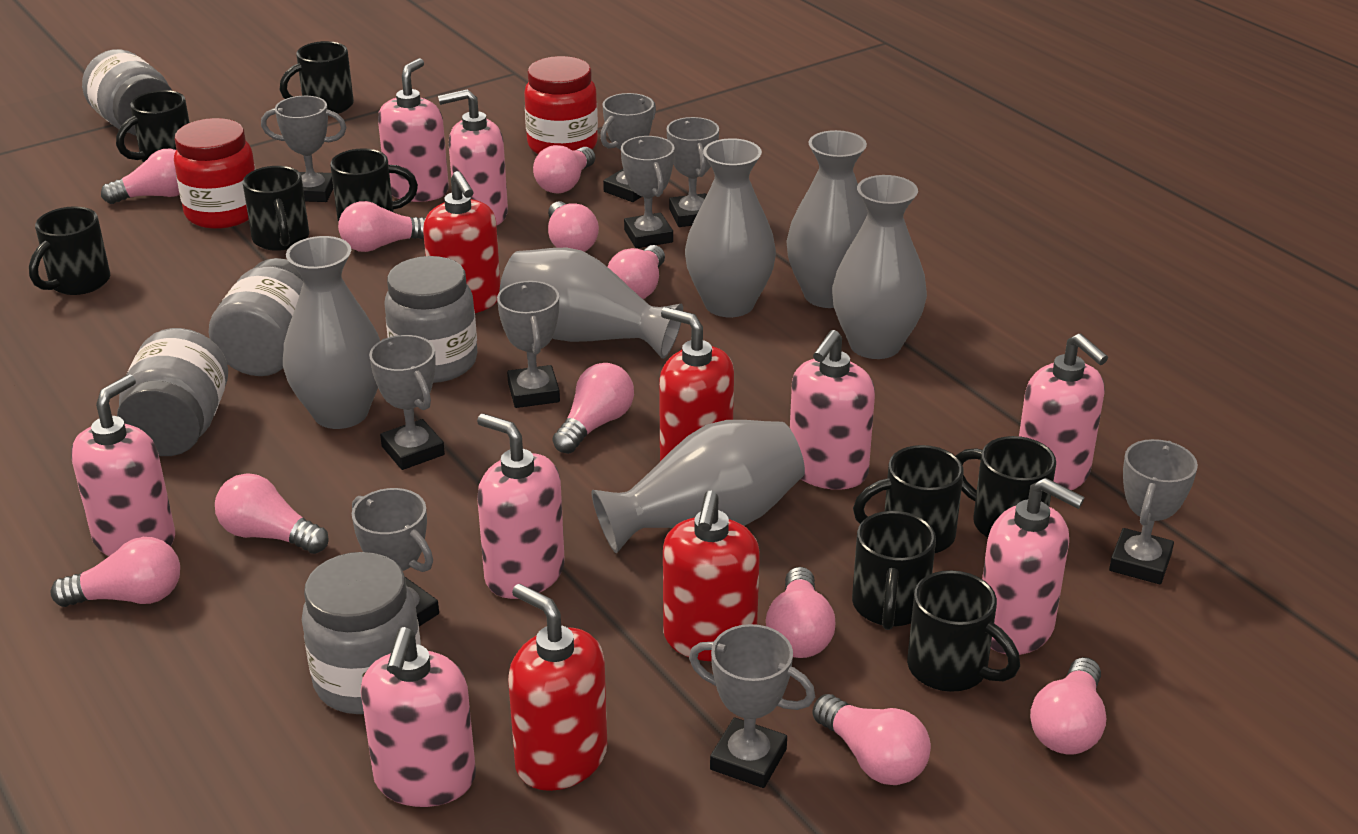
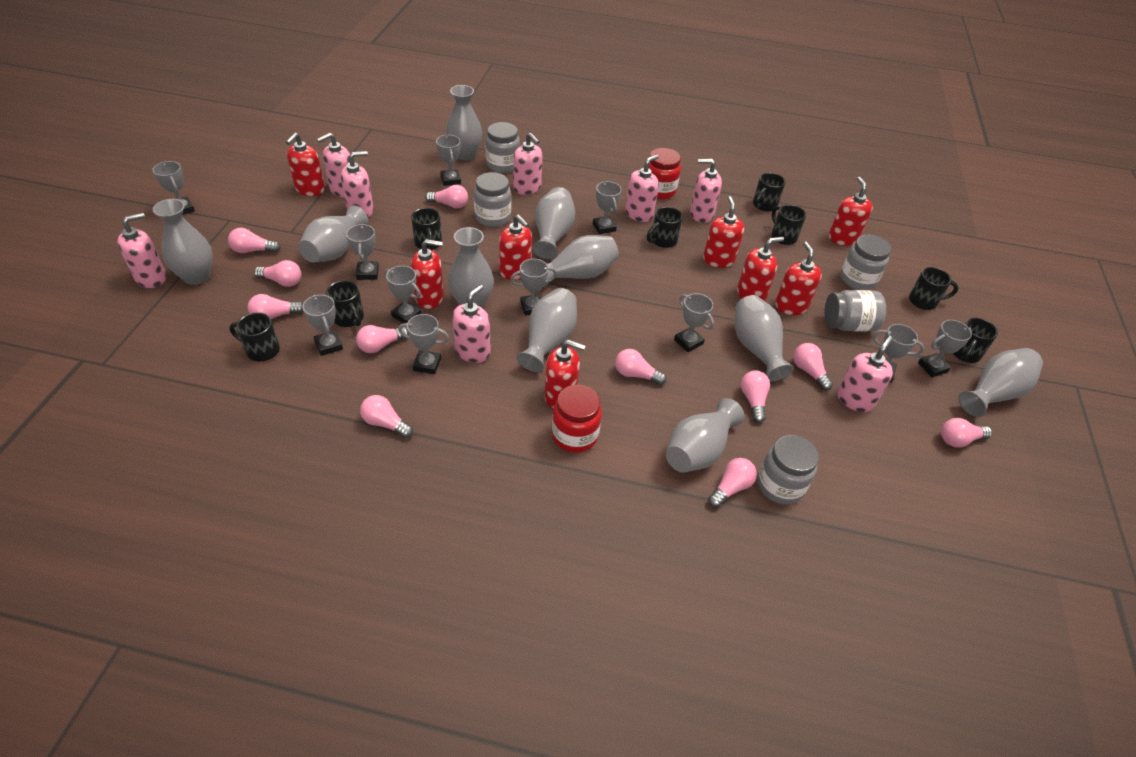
black mug: 9 -> 8
grey trophy: 9 -> 11
grey vase: 6 -> 10
red soap dispenser: 4 -> 8

